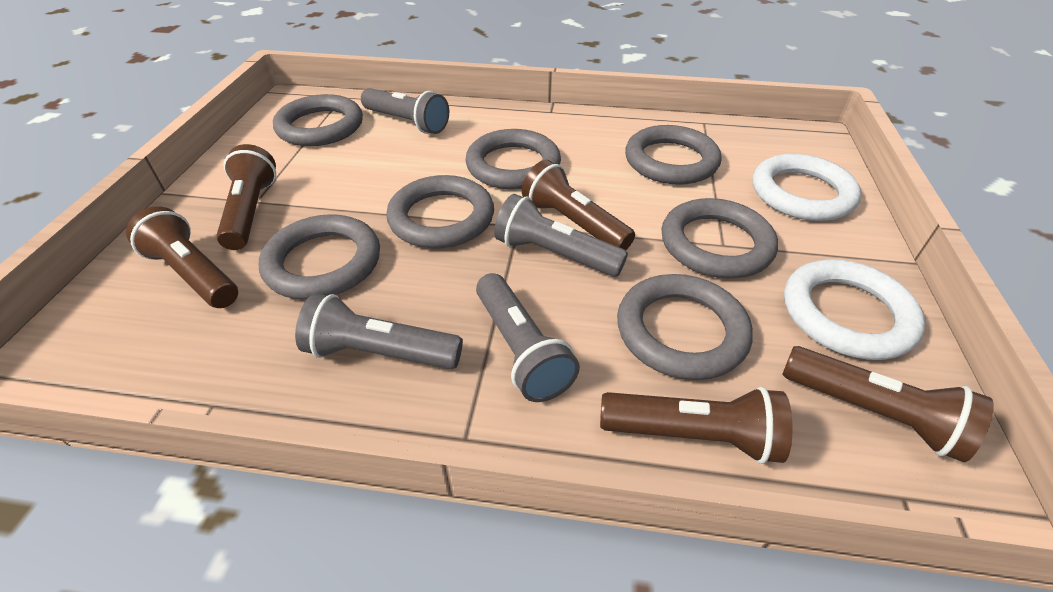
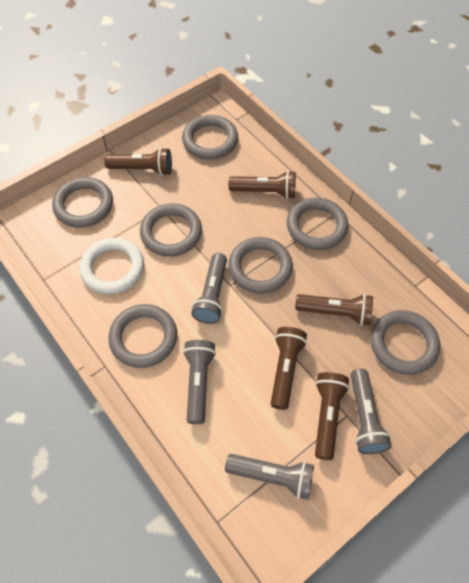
white ring: 2 -> 1

